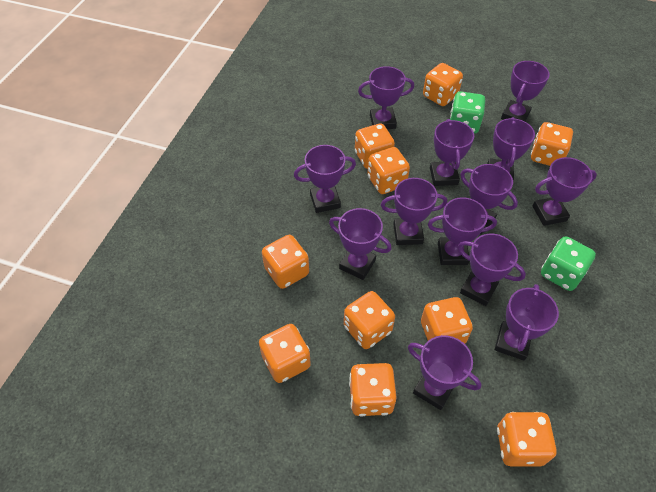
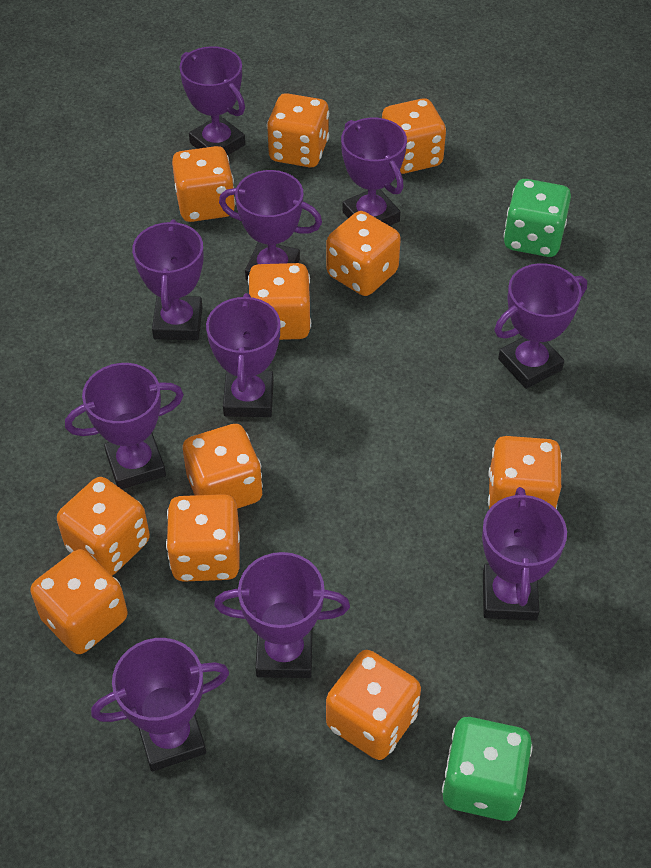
orange dice: 10 -> 11
purple trophy: 13 -> 10

